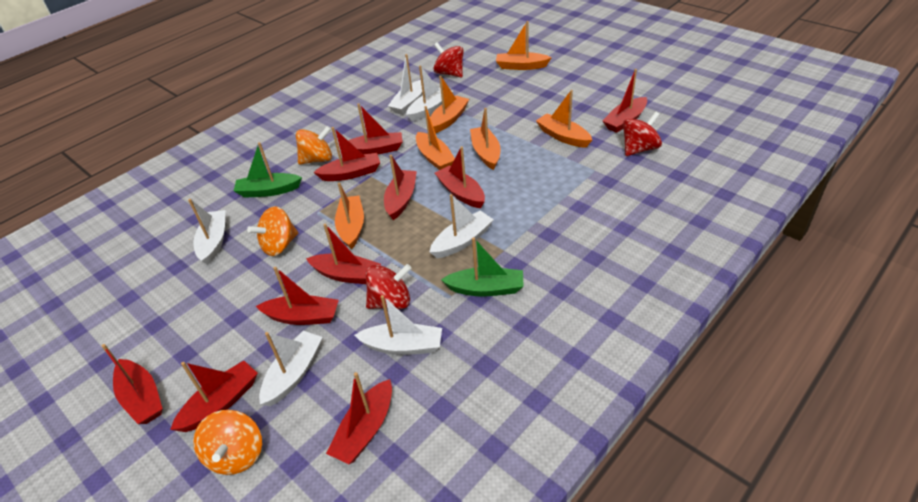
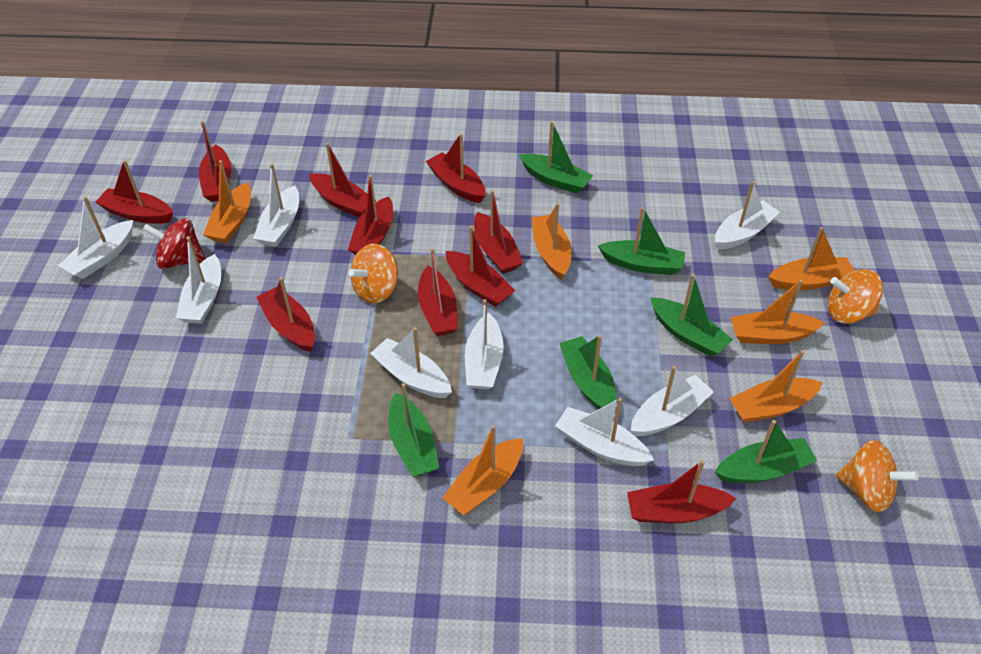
green boat: 2 -> 6
red spinning top: 3 -> 1
white boat: 6 -> 8

